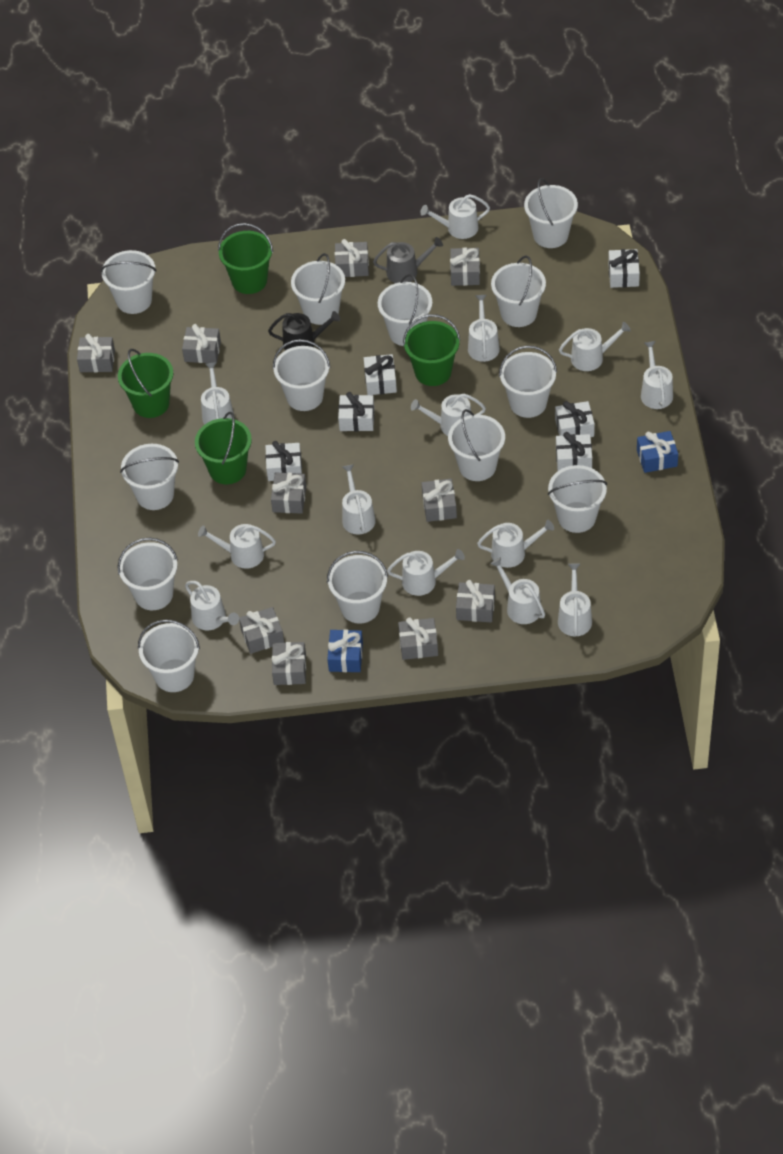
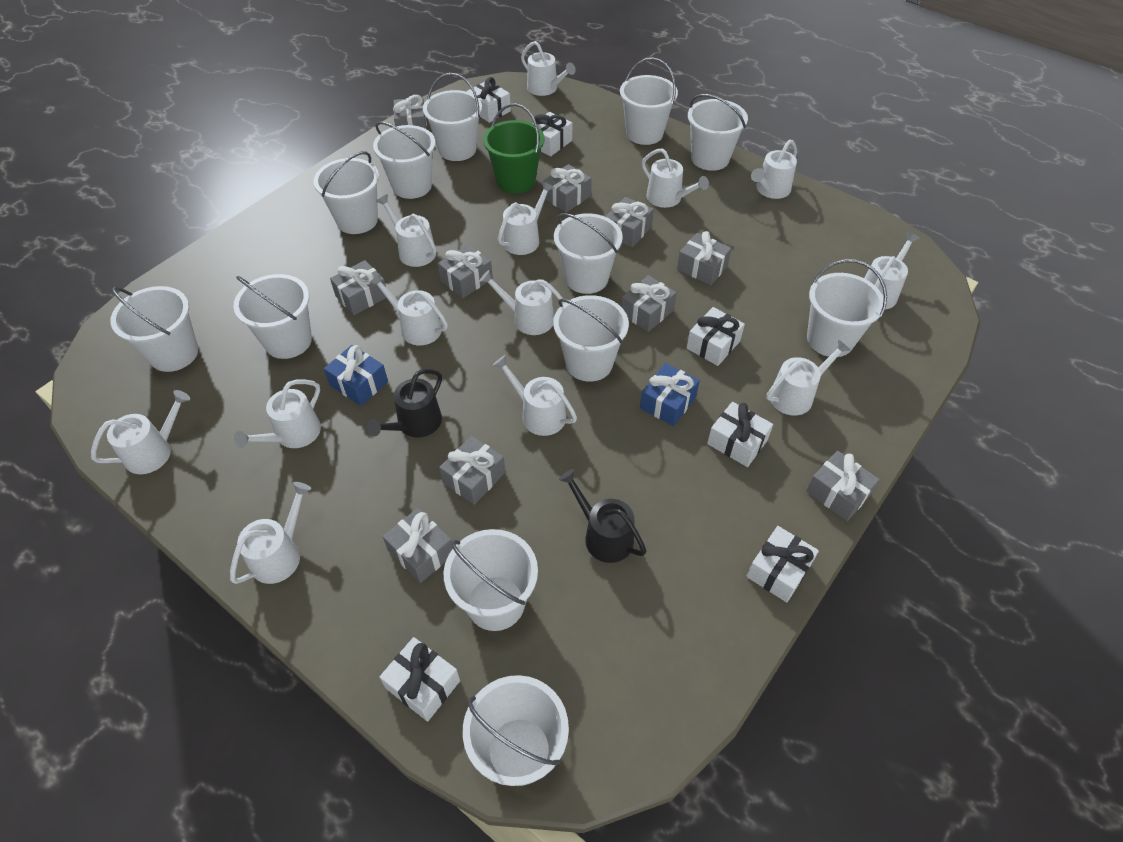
black watering can: 1 -> 2
green bucket: 4 -> 1
grey watering can: 1 -> 0
white bucket: 13 -> 12

